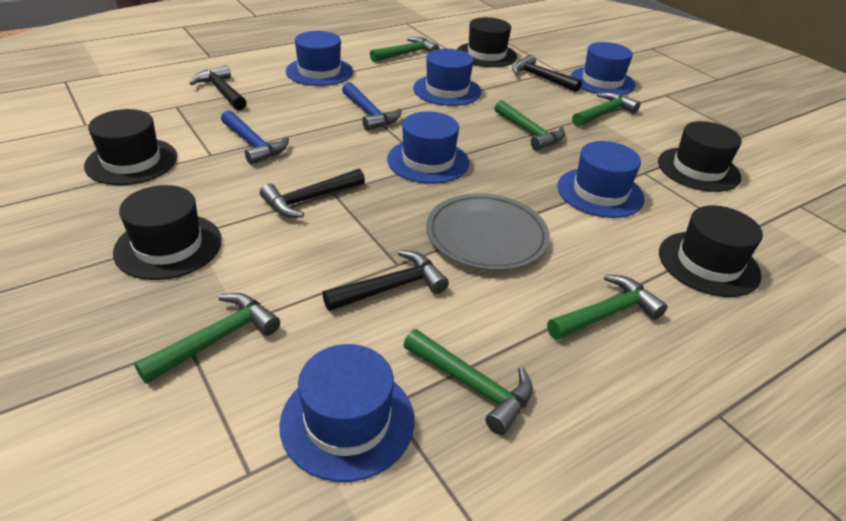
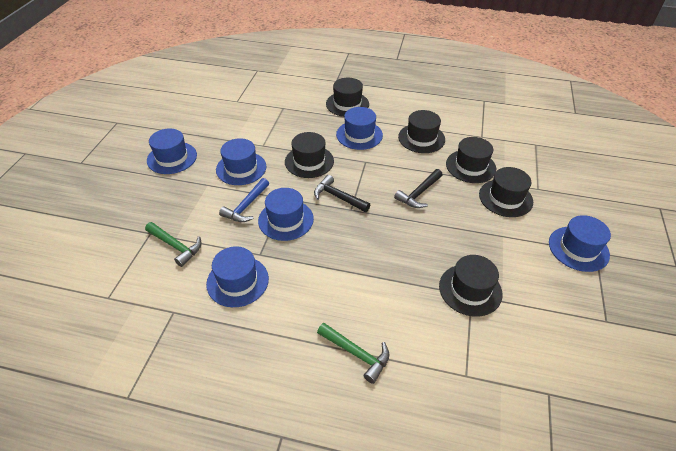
black hammer: 4 -> 2
black hat: 5 -> 6
blue hammer: 2 -> 1
green hammer: 6 -> 2
grey plate: 1 -> 0

